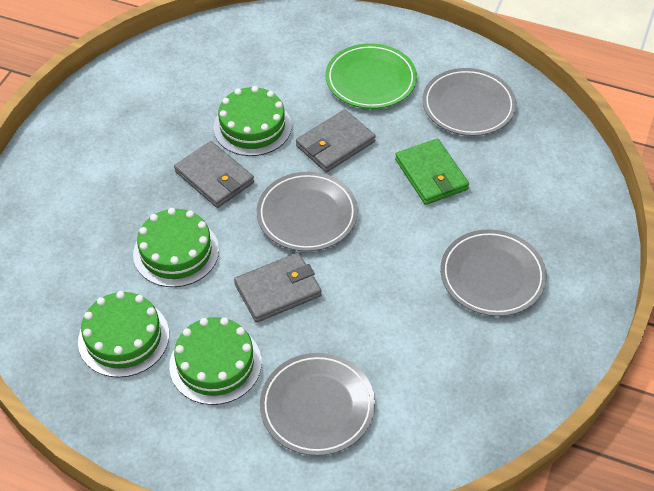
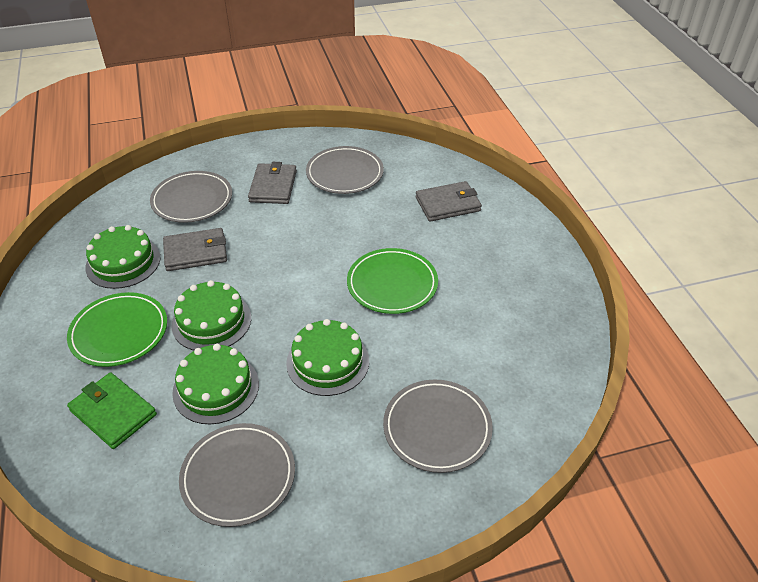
green plate: 1 -> 2

